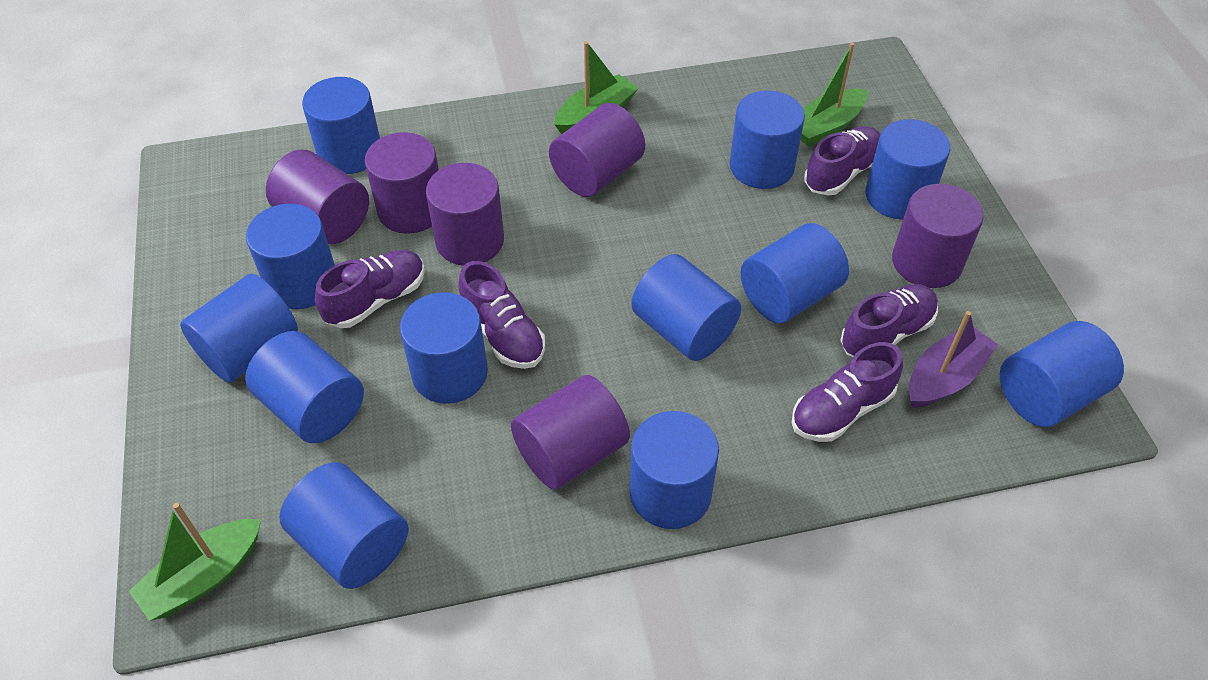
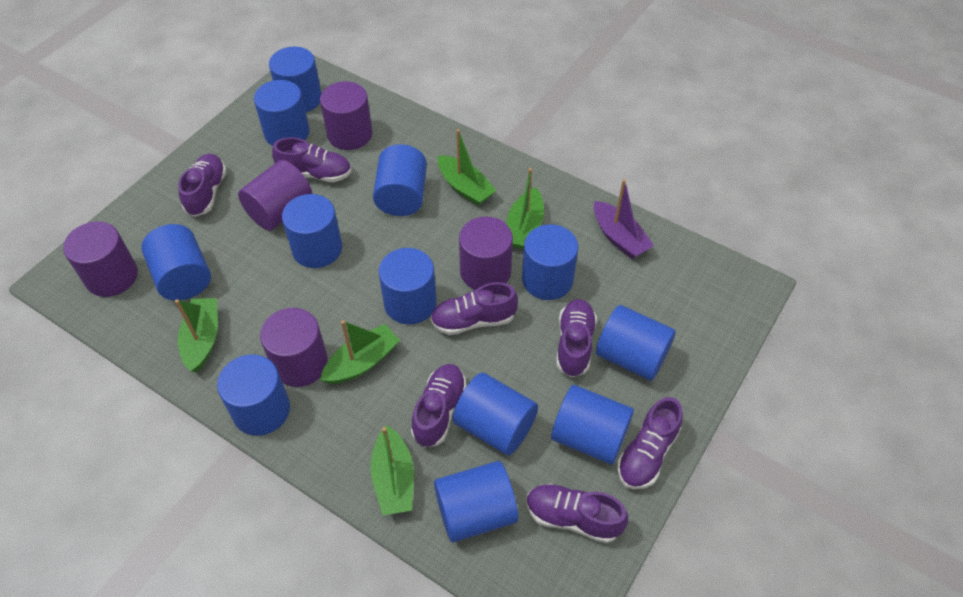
green boat: 3 -> 5
purple cylinder: 6 -> 5
purple shoe: 5 -> 7

